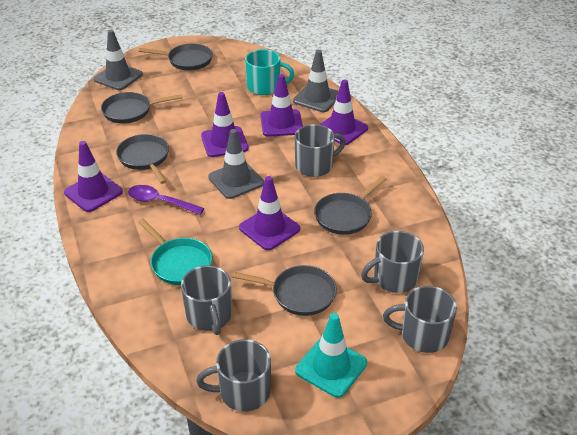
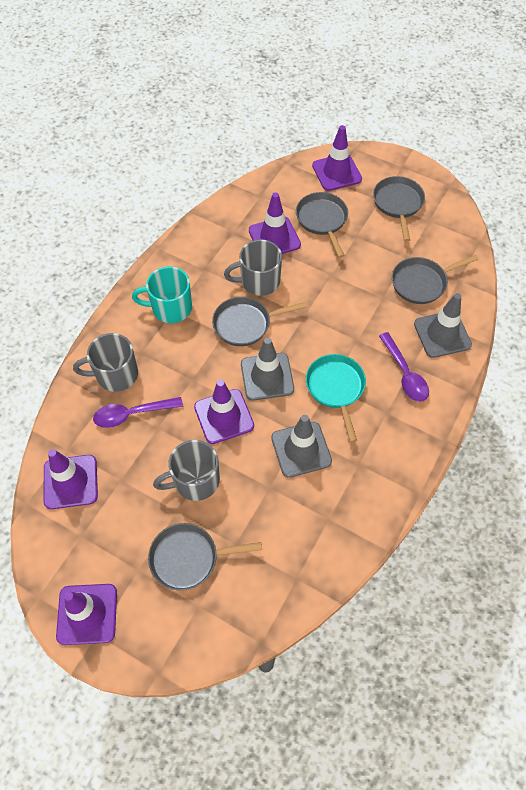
grey mug: 5 -> 3
purple spoon: 1 -> 2
turquoise traffic cone: 1 -> 0

